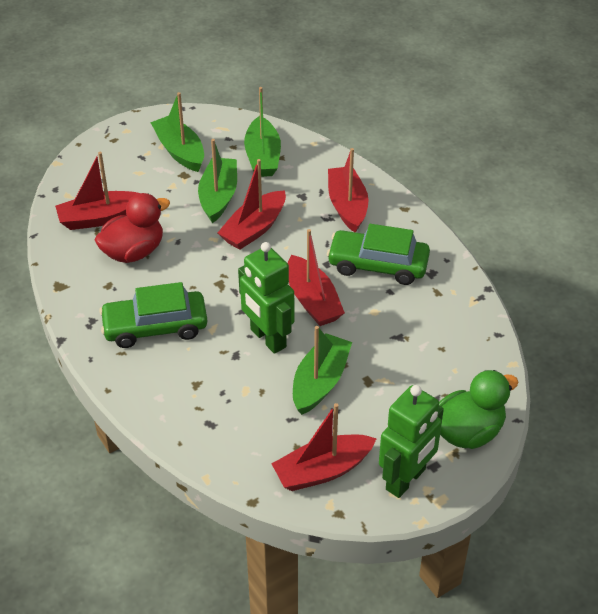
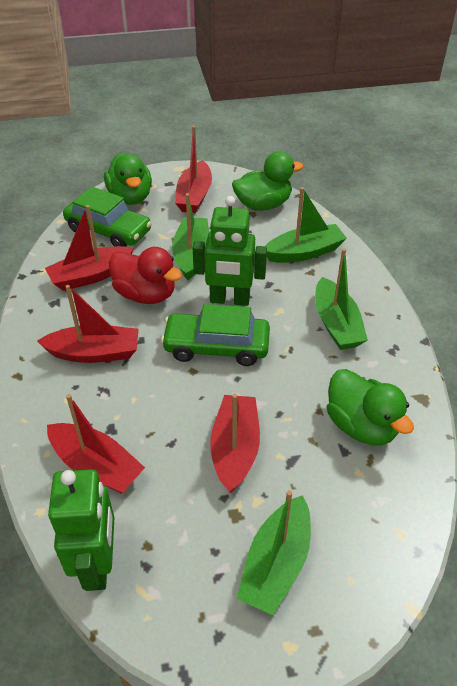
green duck: 1 -> 3

